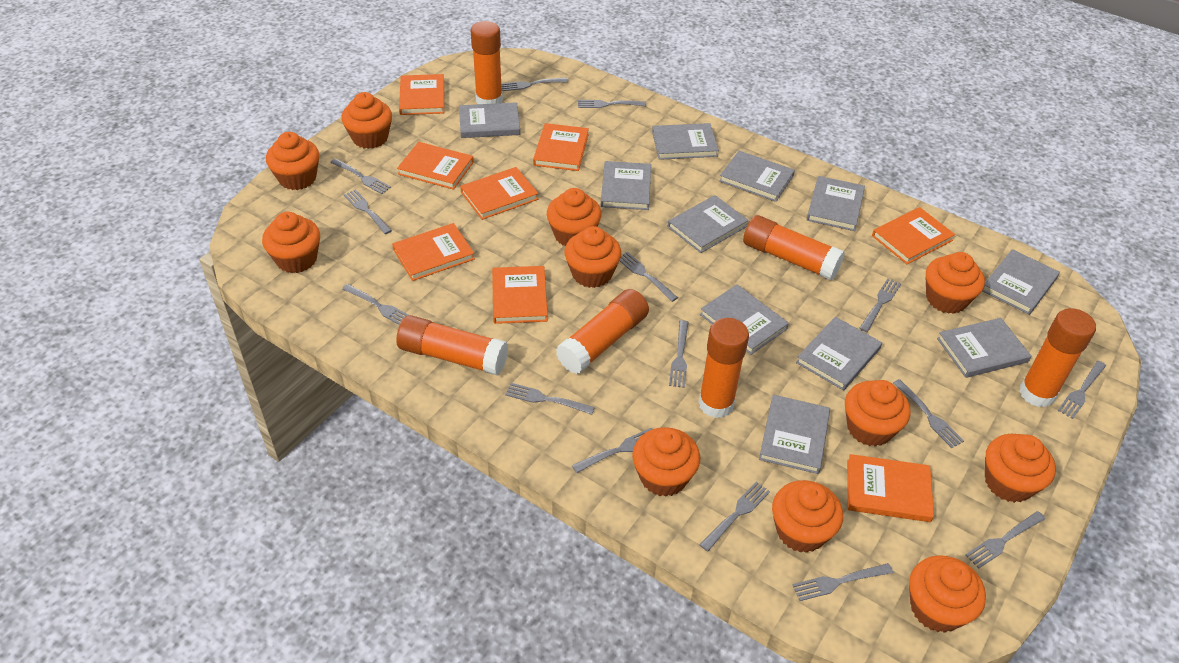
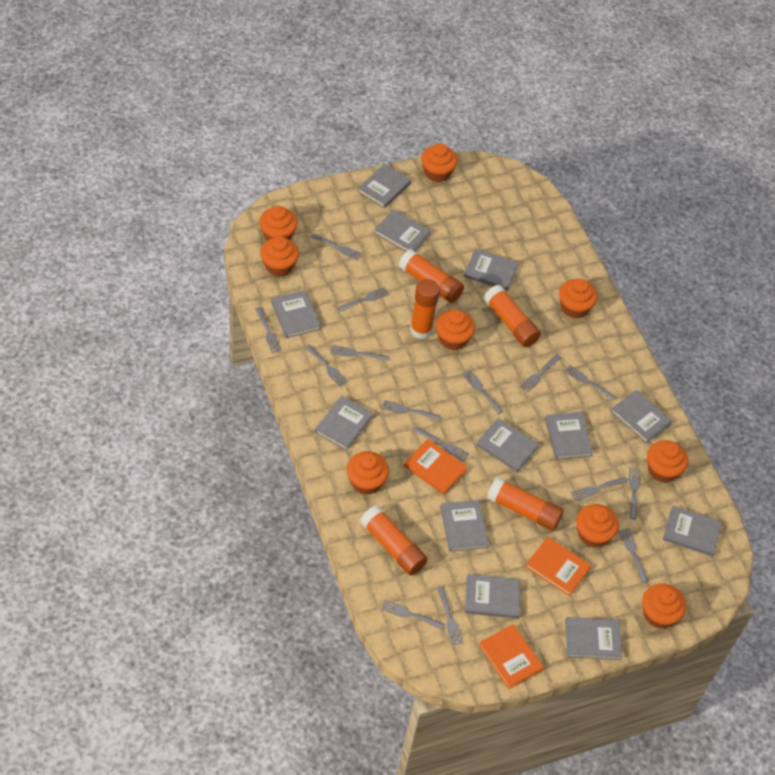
grey book: 11 -> 12
orange book: 8 -> 3
orange cupcake: 11 -> 9
orange glue stick: 6 -> 5

